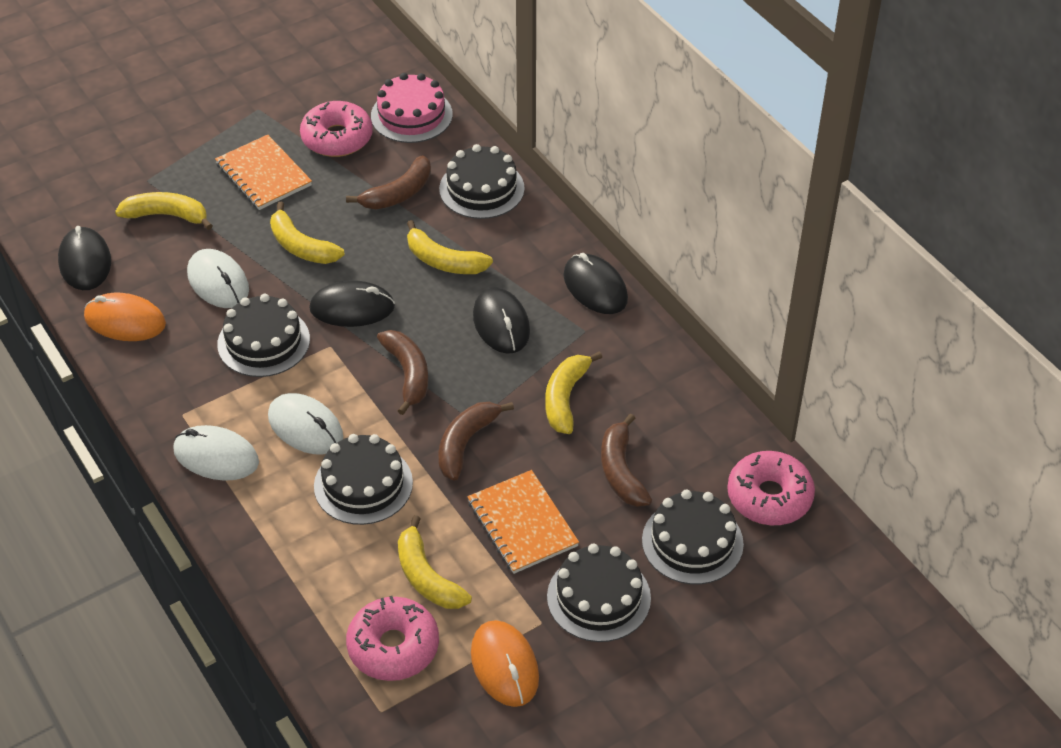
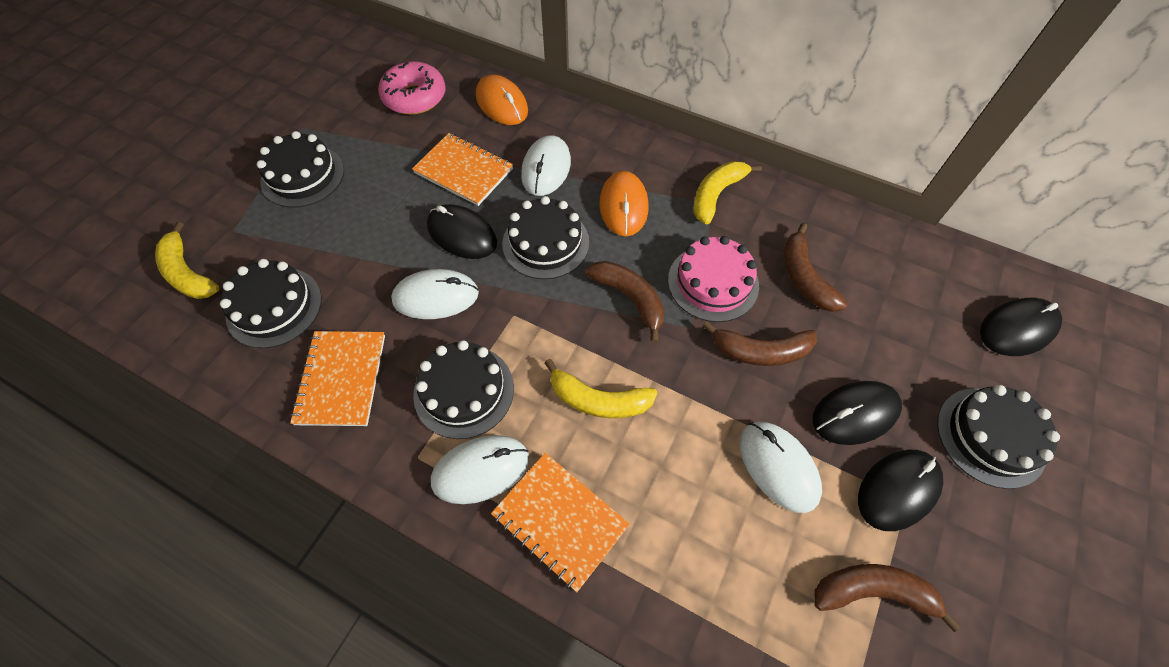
orange notebook: 2 -> 3
pink donut: 3 -> 1
white mouse: 3 -> 4
yellow banana: 5 -> 3

